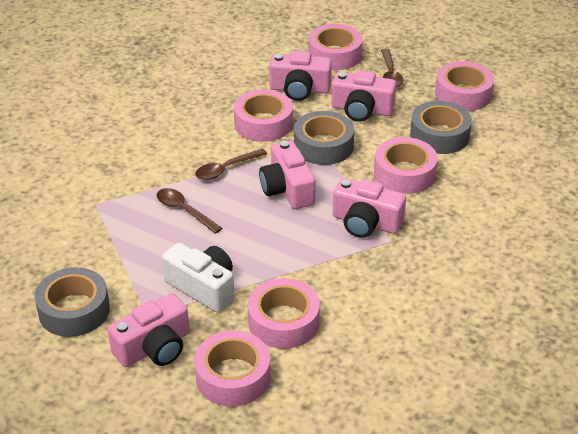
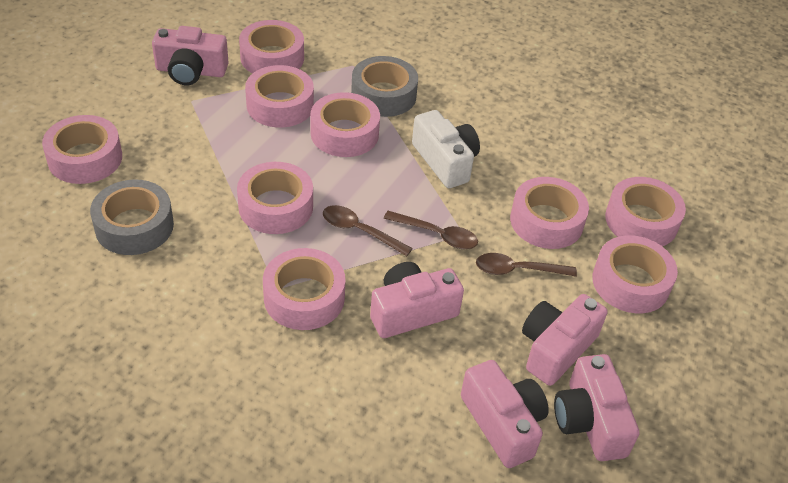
grey tape: 3 -> 2
pink tape: 6 -> 9

